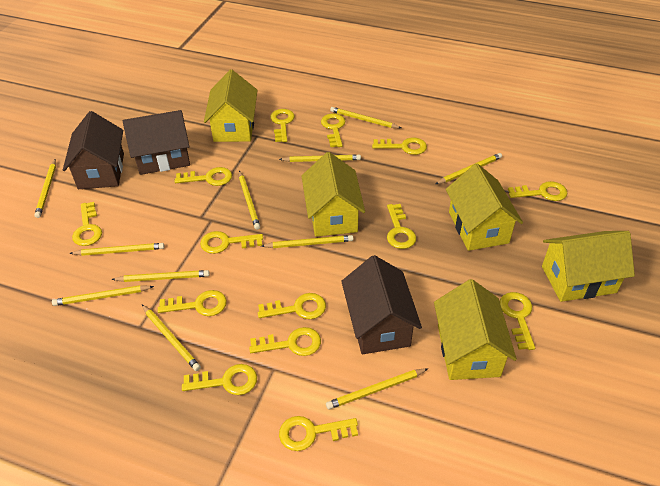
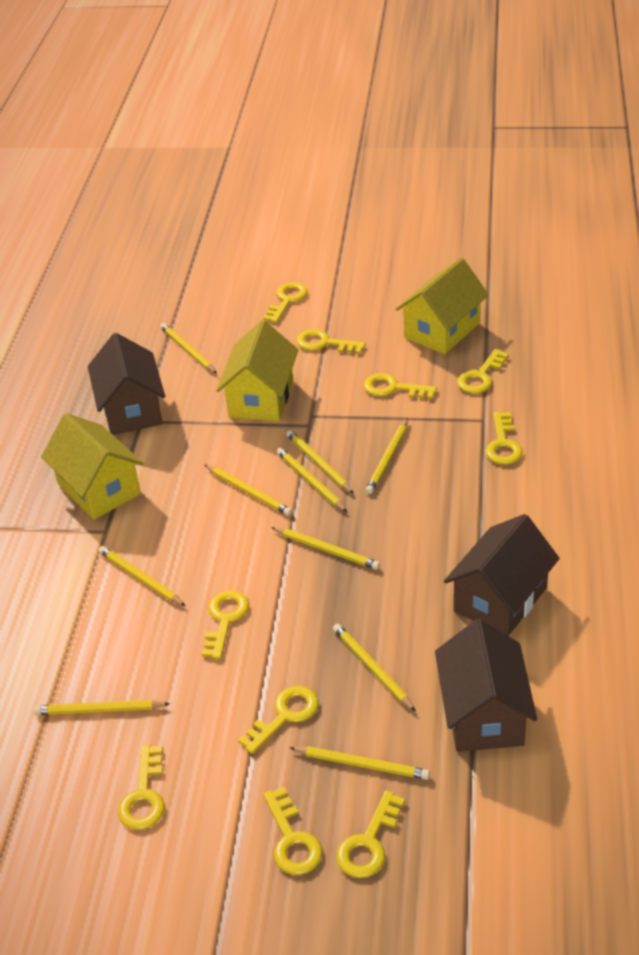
yellow house: 5 -> 3
yellow key: 14 -> 10
yellow pencil: 11 -> 10

